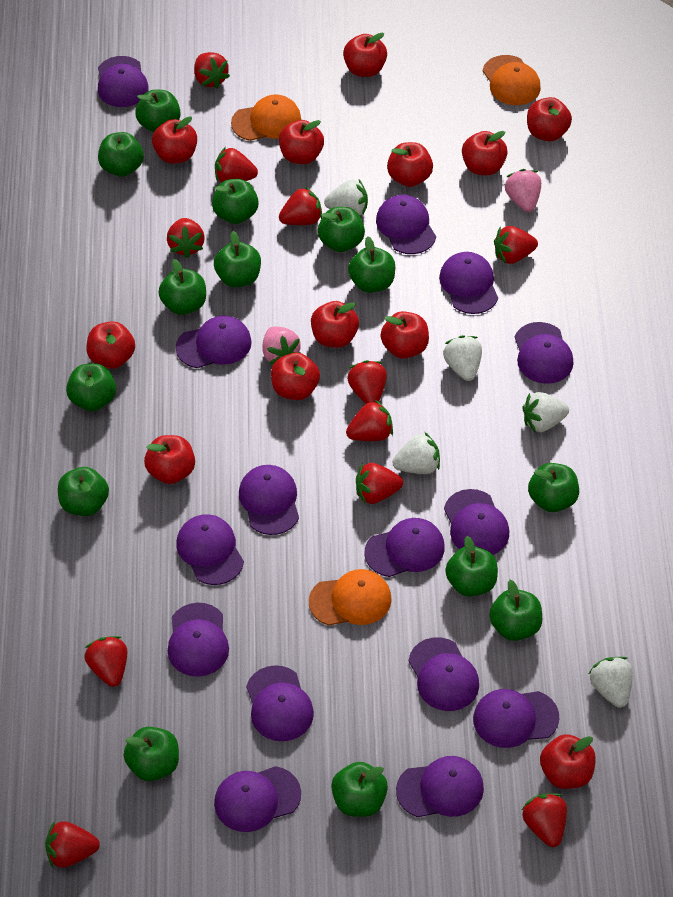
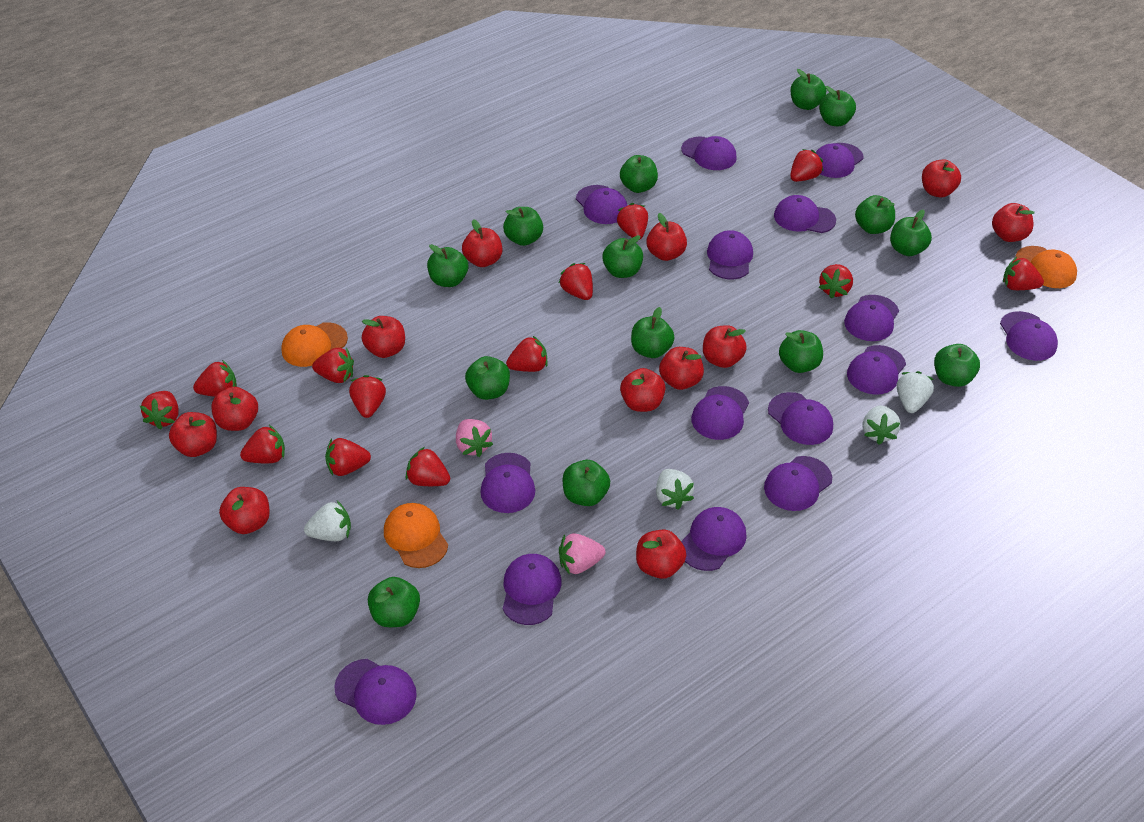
red strawberry: 11 -> 13
white strawberry: 5 -> 4

